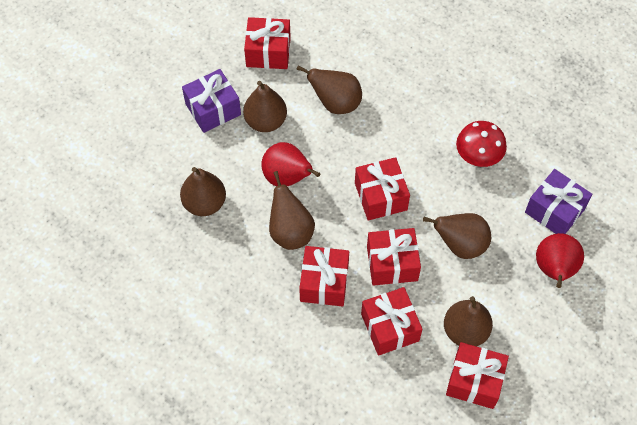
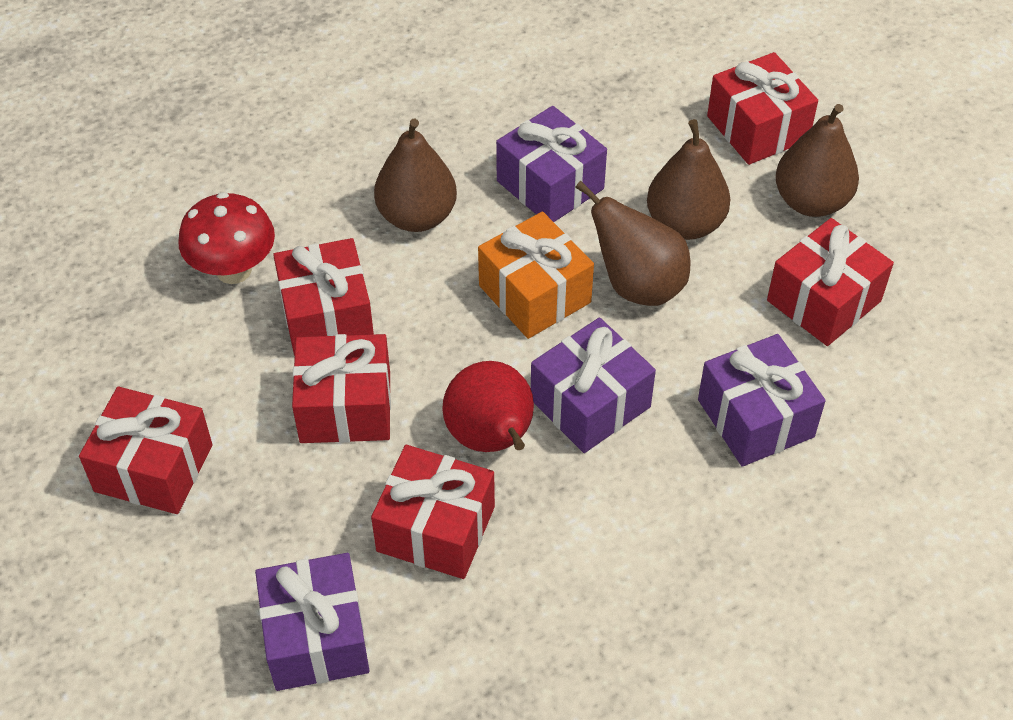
brown pear: 6 -> 4
orange gift: 0 -> 1
purple gift: 2 -> 4
red pear: 2 -> 1

